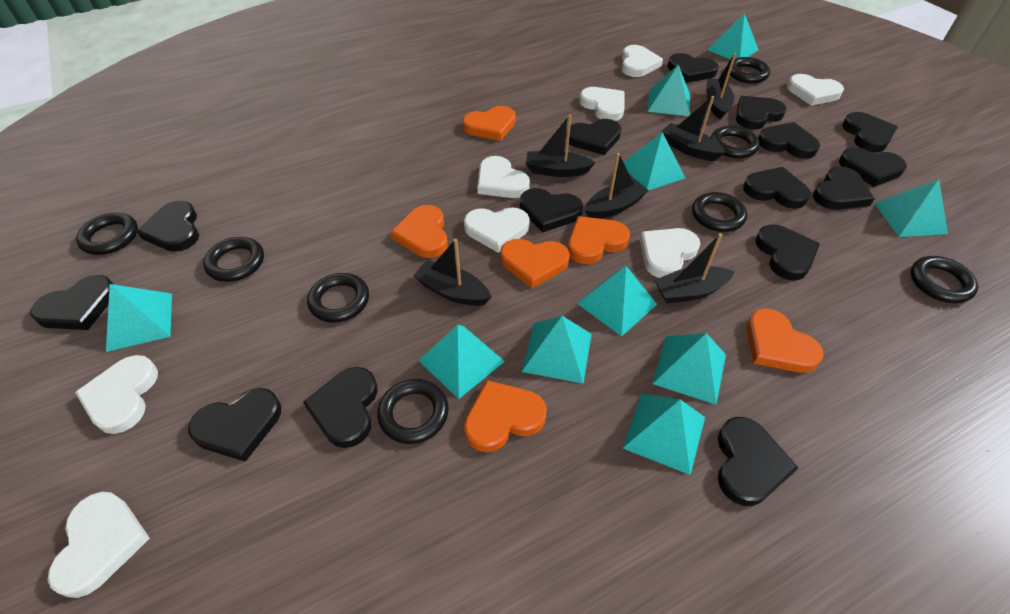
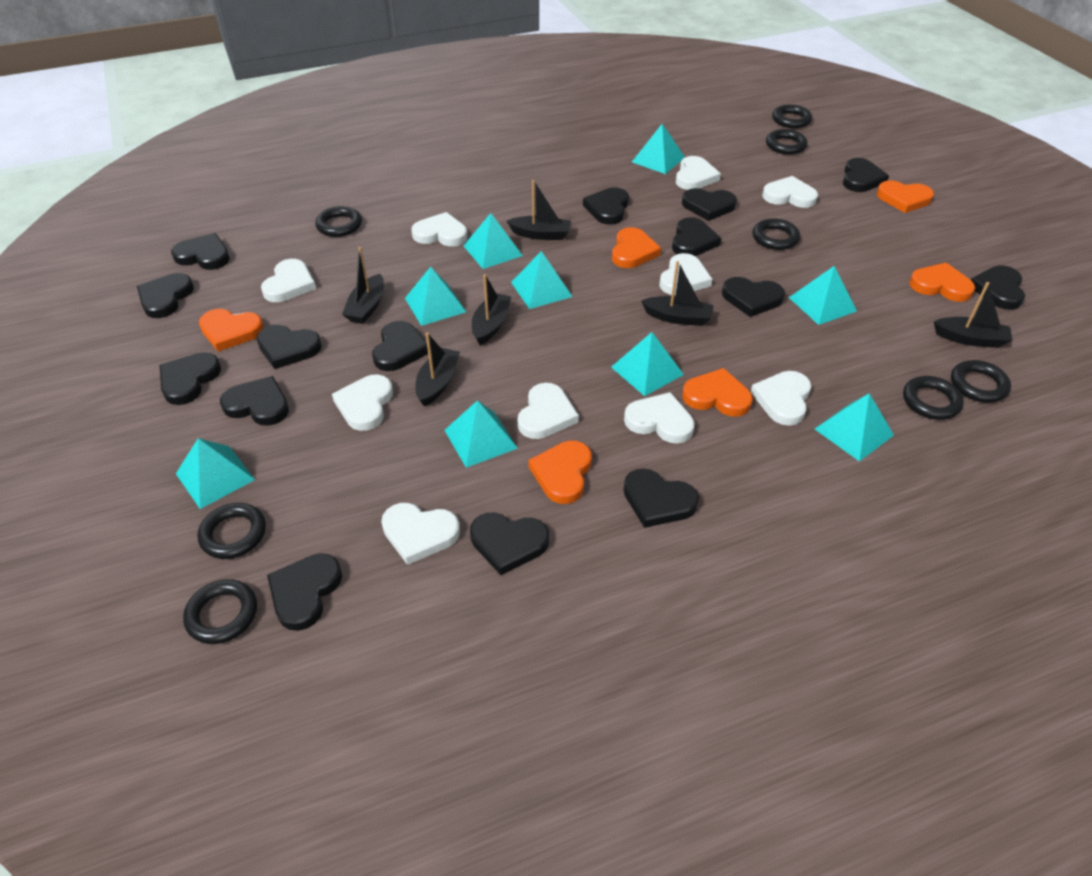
turquoise pyramid: 10 -> 9
white heart: 8 -> 10

